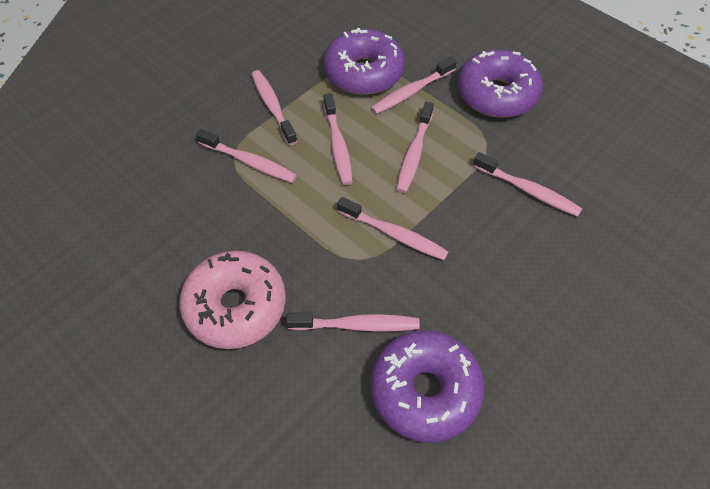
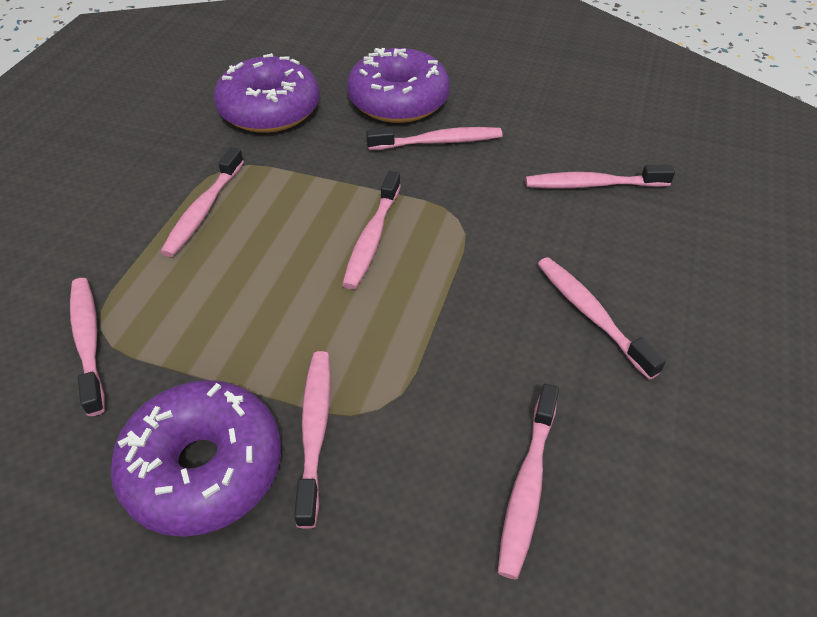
pink donut: 1 -> 0

